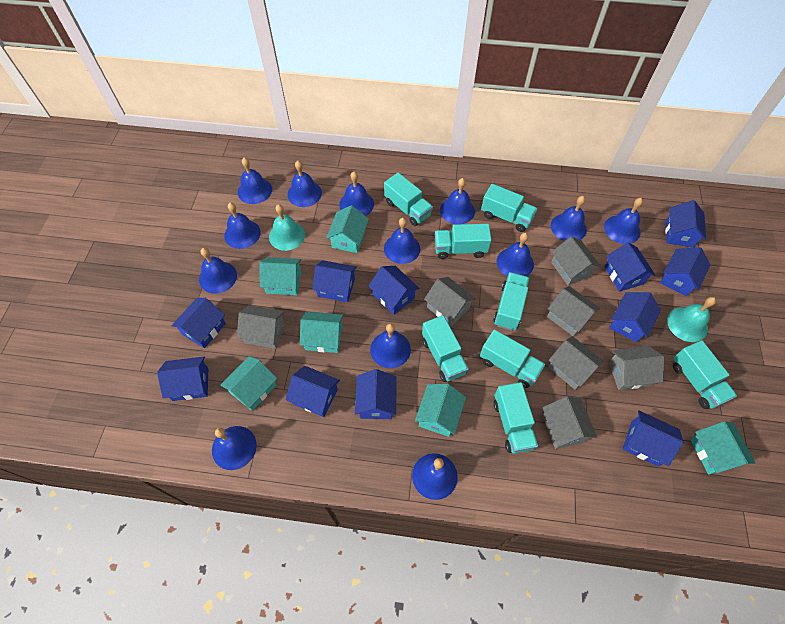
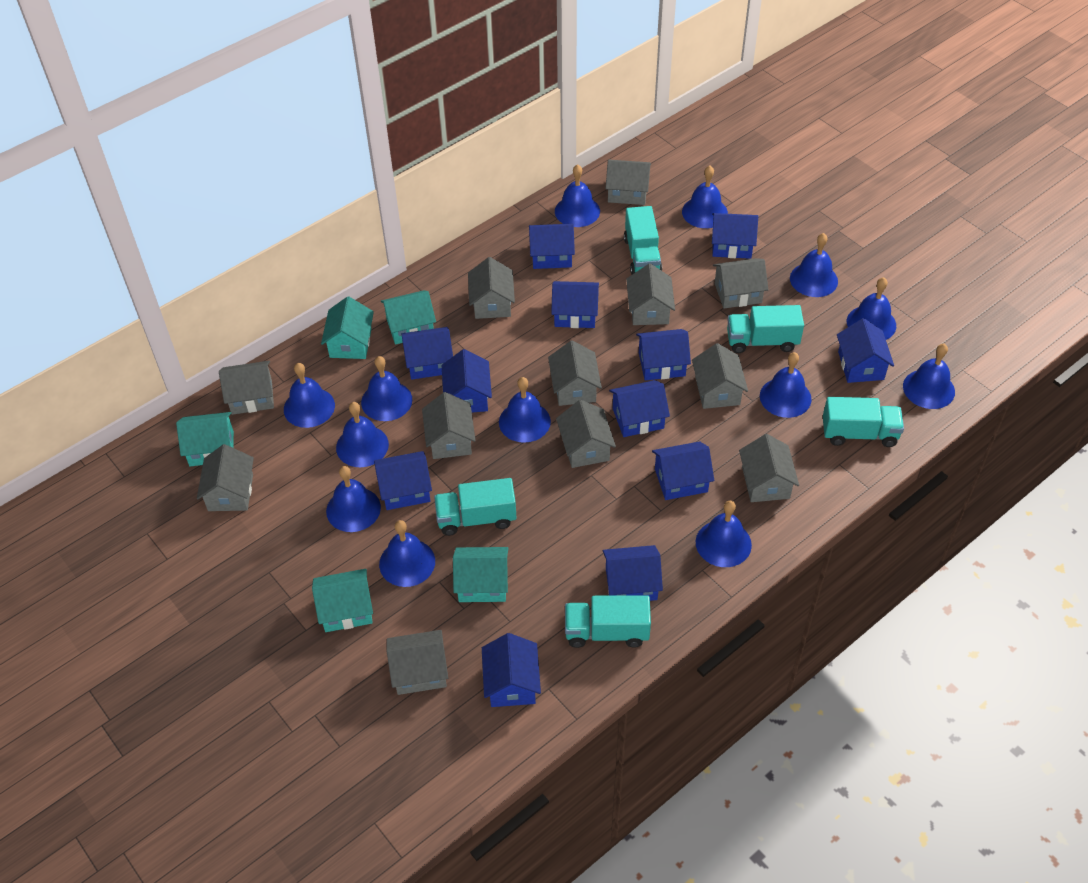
blue house: 11 -> 12
grey house: 7 -> 12
turquoise bell: 2 -> 0
turquoise house: 6 -> 5
turquoise truck: 8 -> 5

